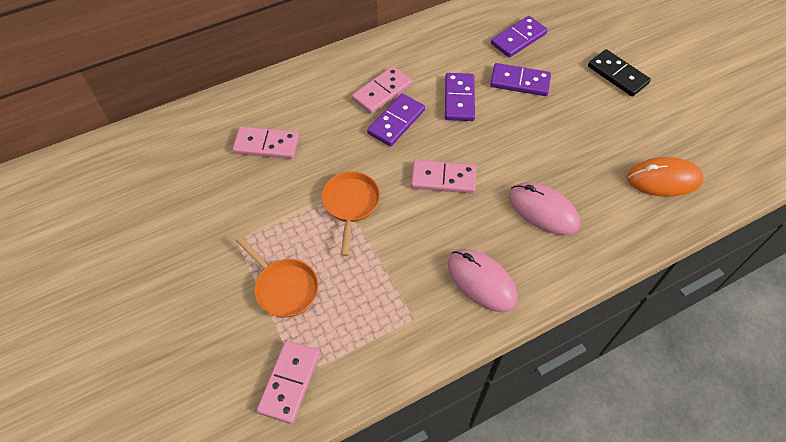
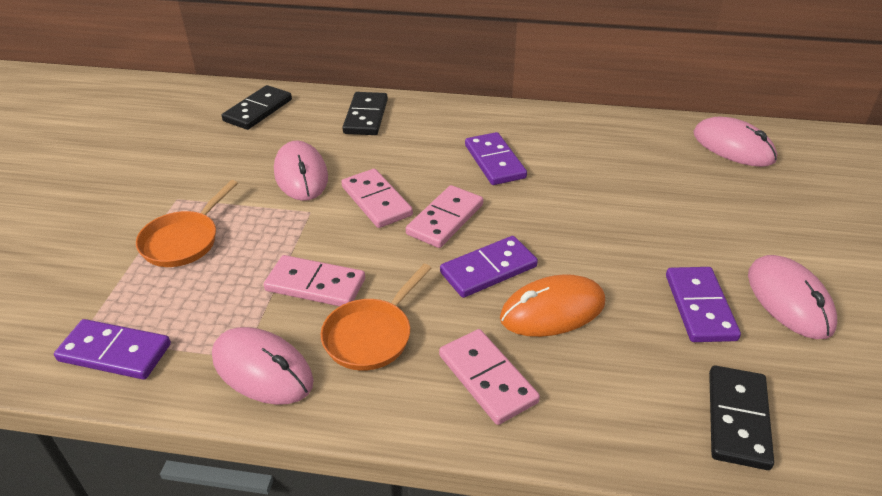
black domino: 1 -> 3
pink mouse: 2 -> 4

